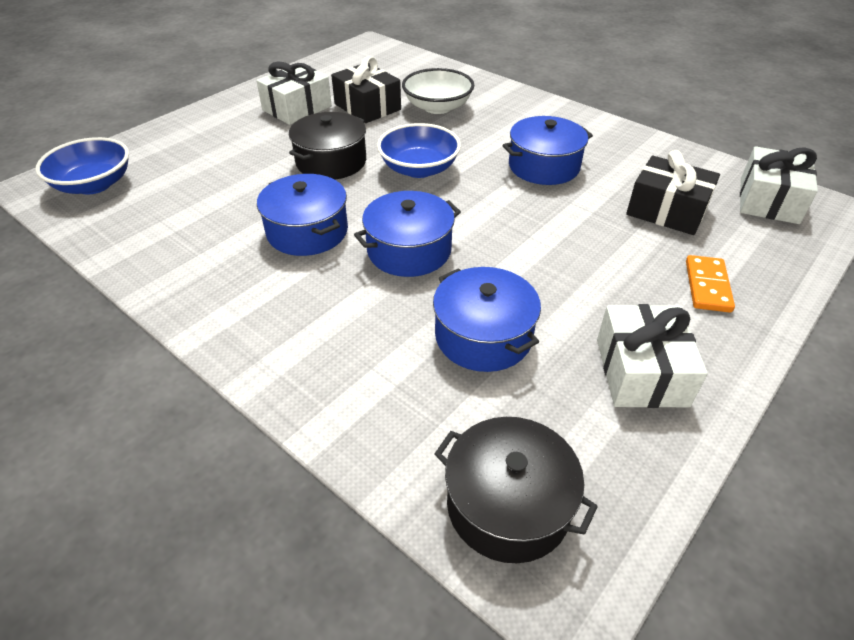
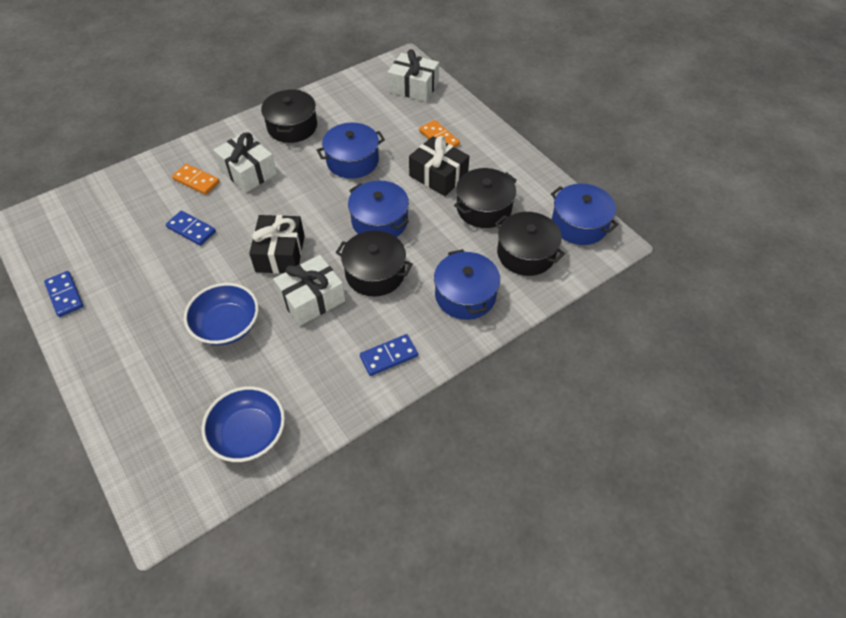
black pot: 2 -> 4
blue domino: 0 -> 3
orange domino: 1 -> 2
white bowl: 1 -> 0

